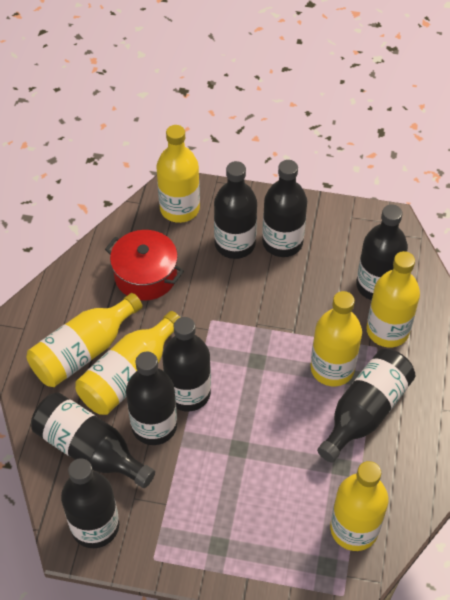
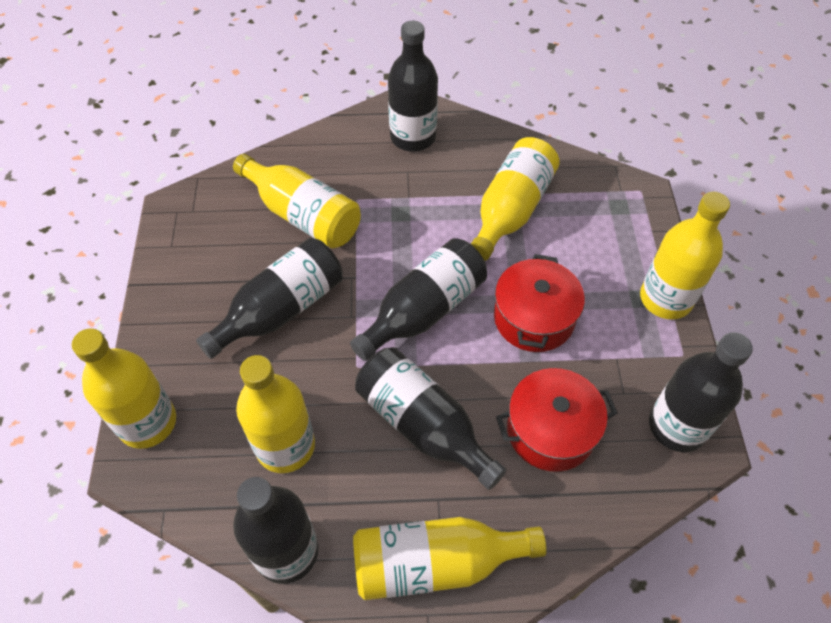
black bottle: 8 -> 6
red pot: 1 -> 2

